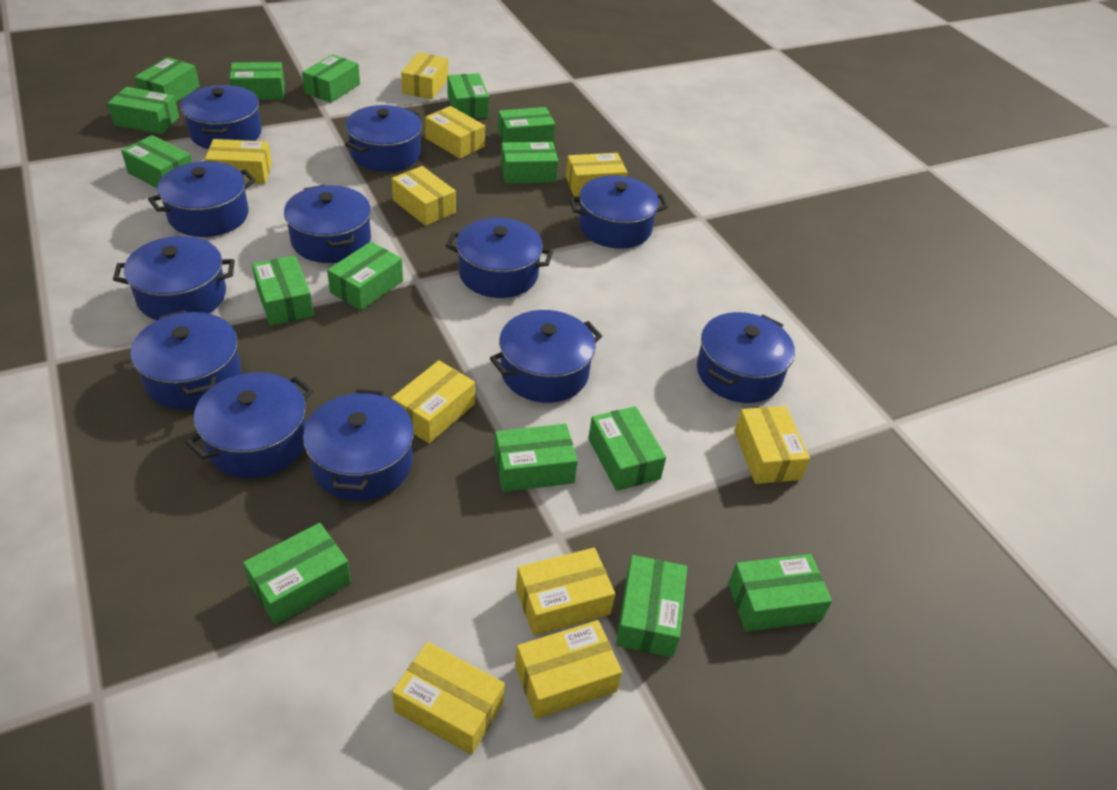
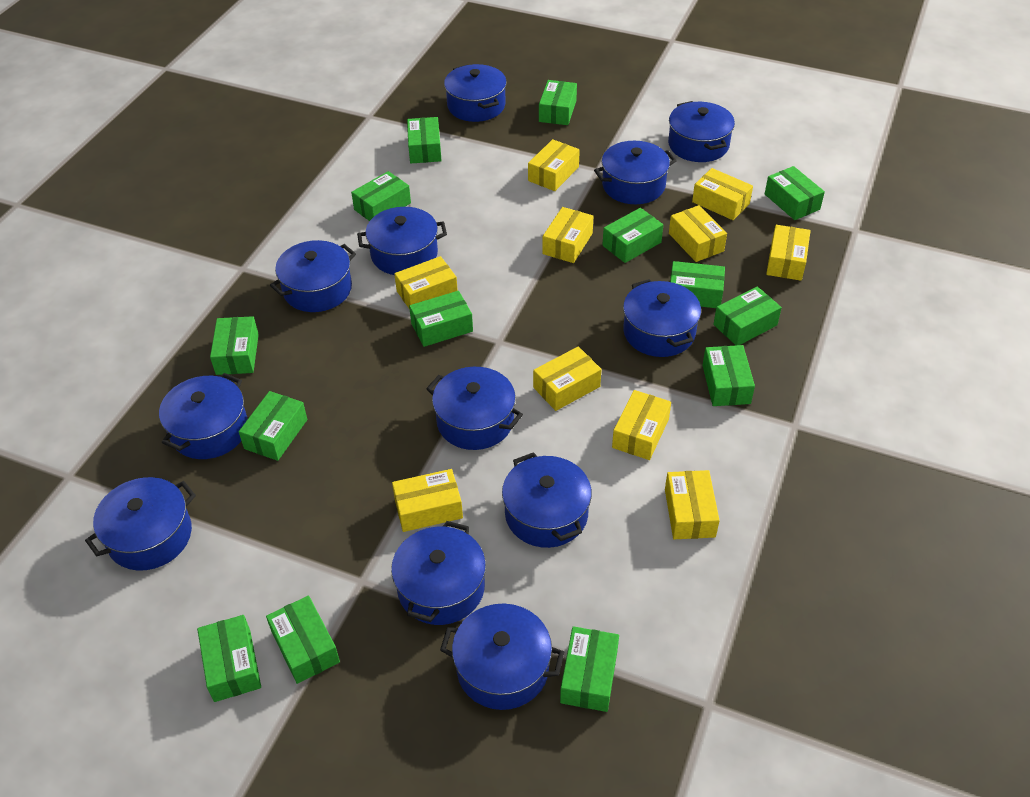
green box: 15 -> 14

